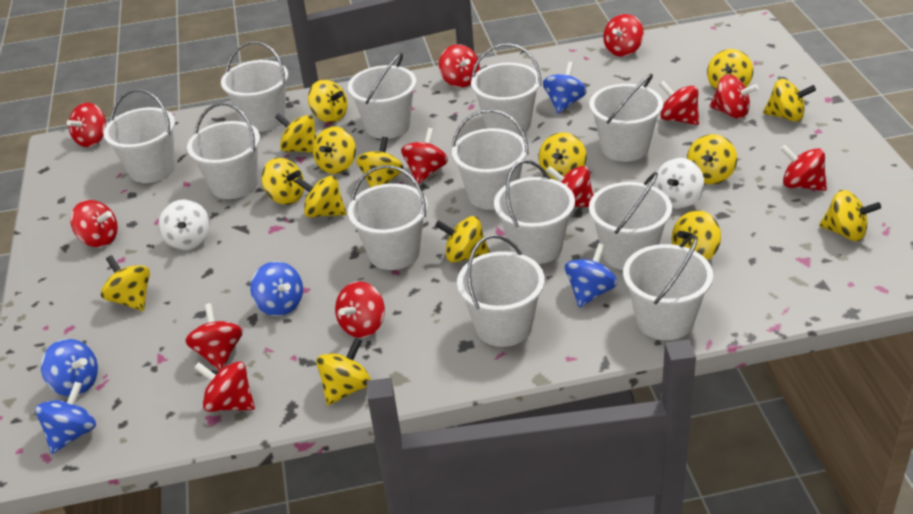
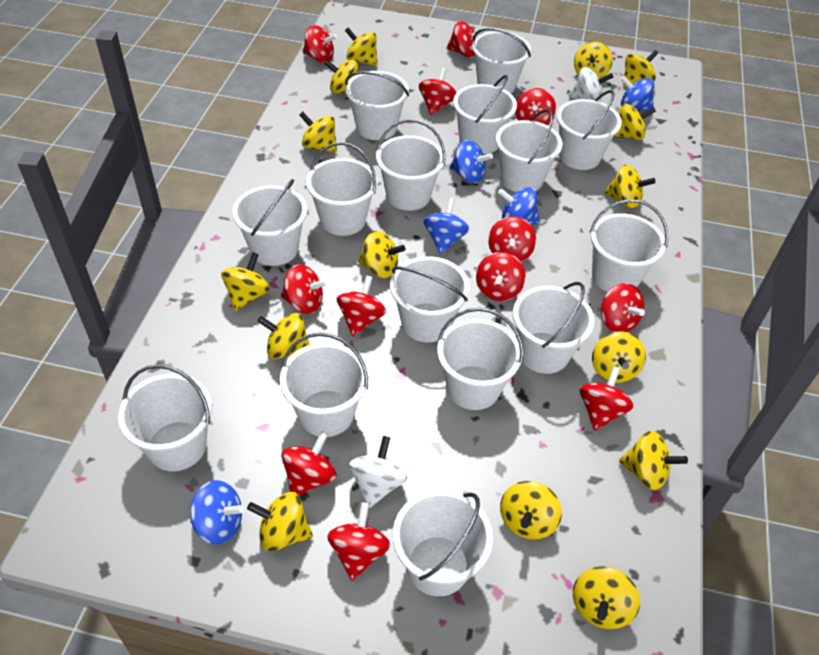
white bucket: 12 -> 15

